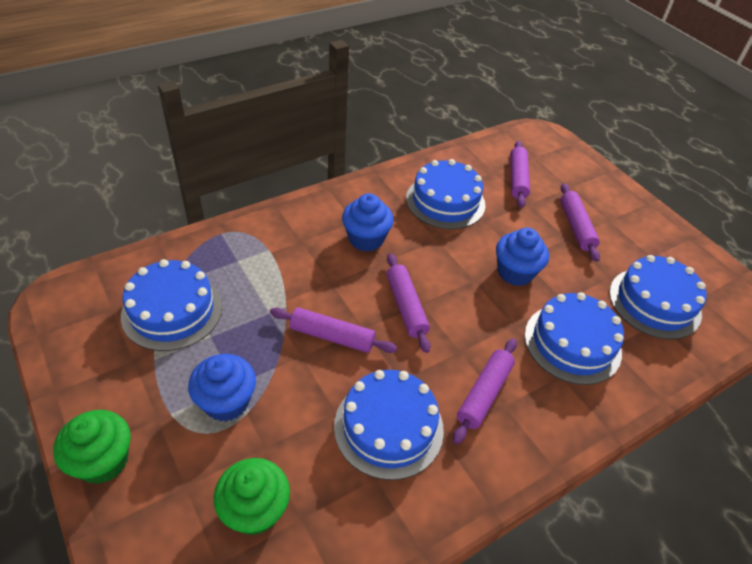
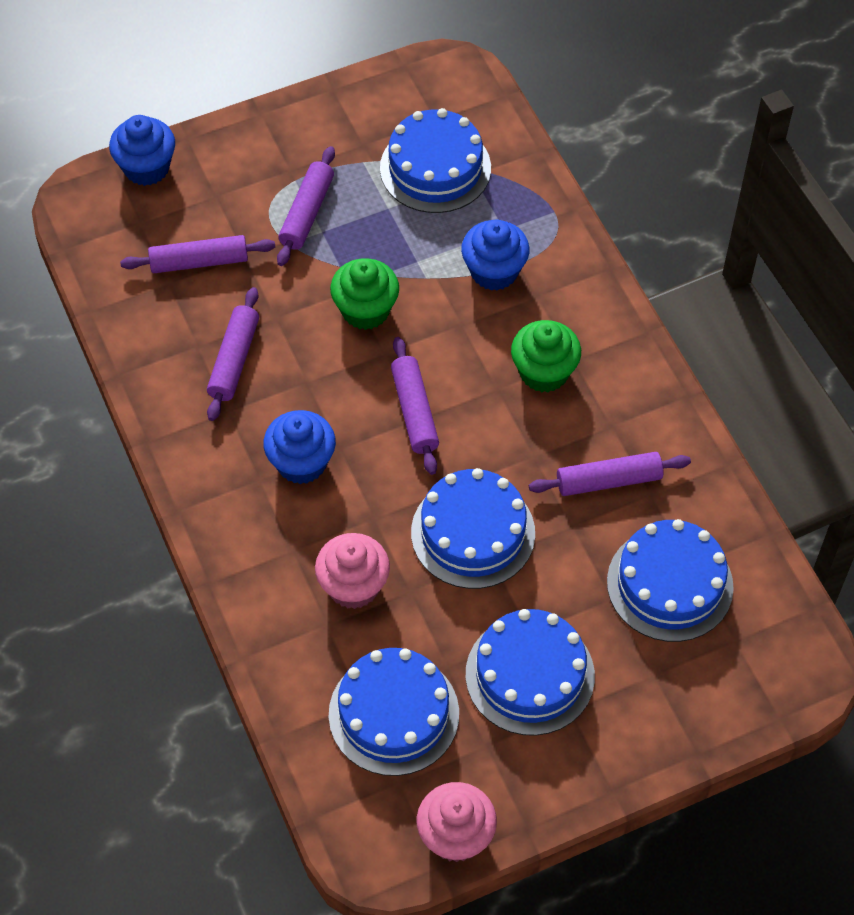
pink cupcake: 0 -> 2

